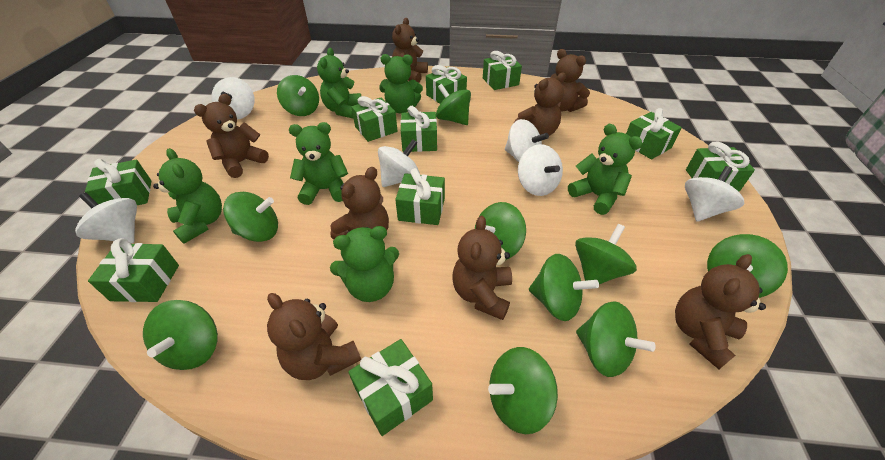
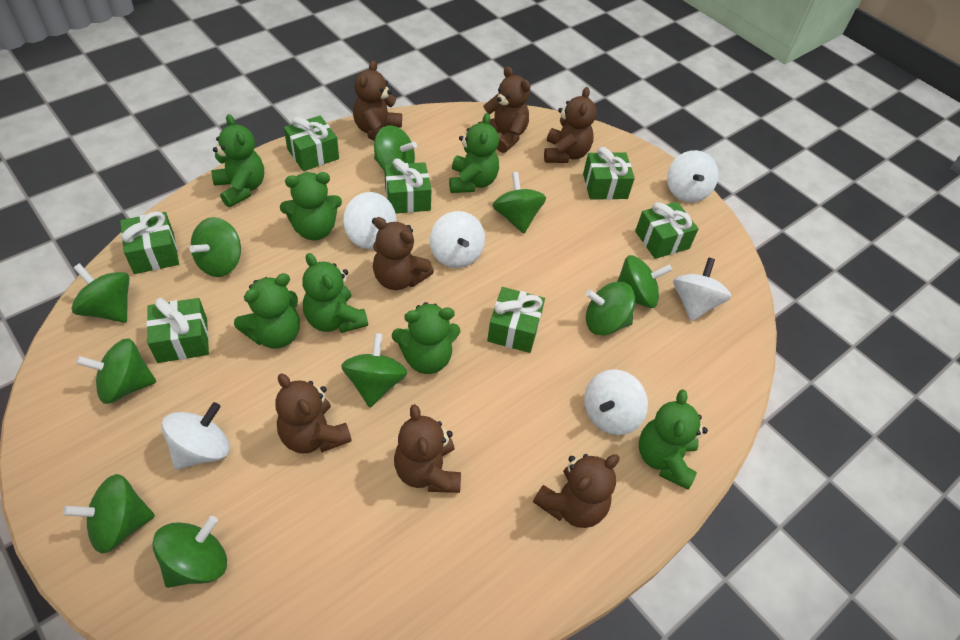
brown teddy bear: 8 -> 7
green gift: 10 -> 7
green teddy bear: 6 -> 7

